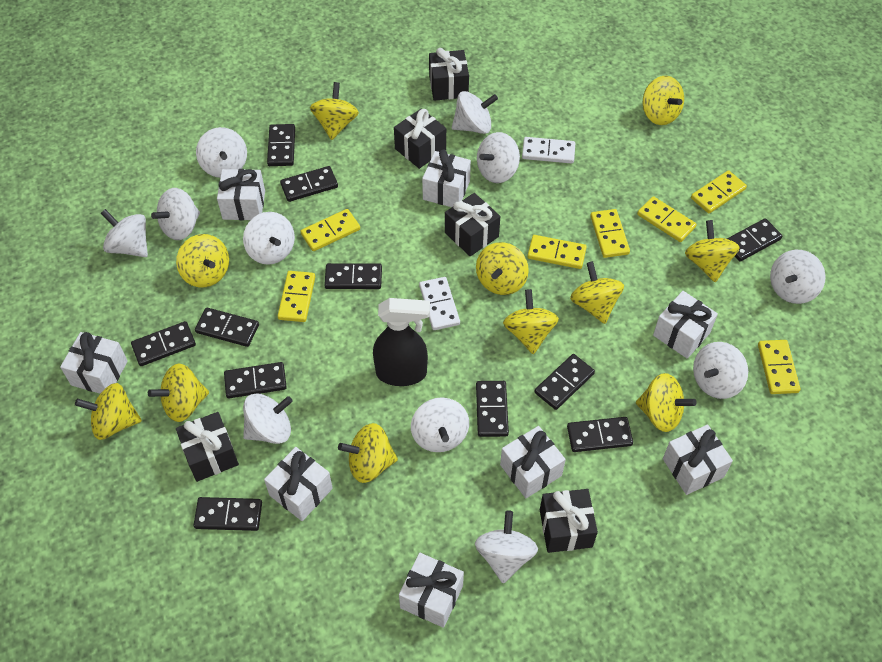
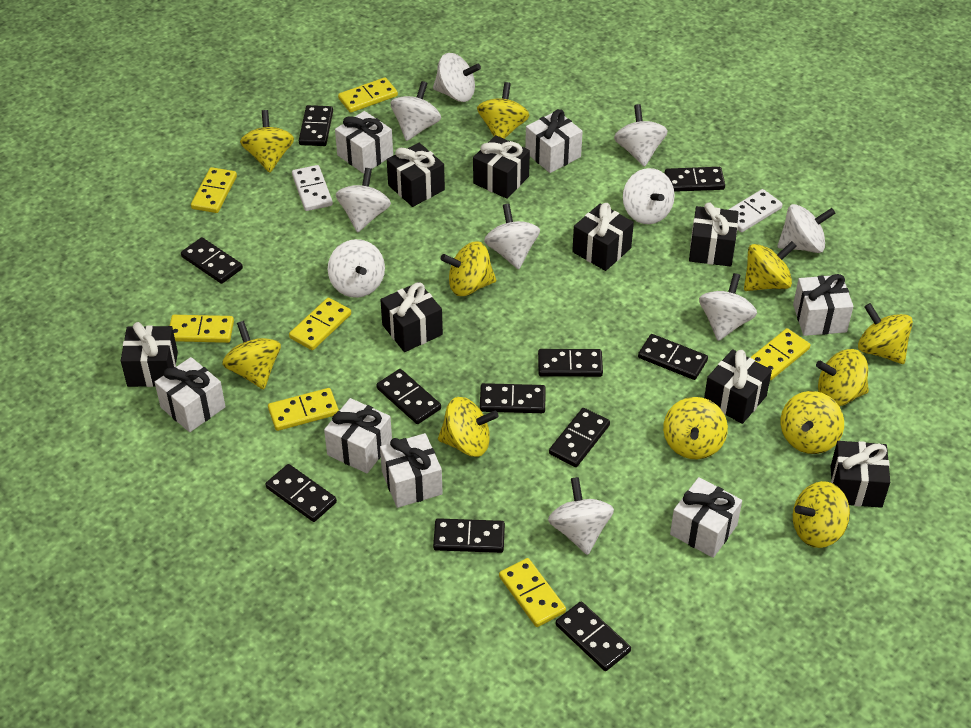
black gift: 5 -> 8
black spray bottle: 1 -> 0
white gift: 8 -> 7
white spinning top: 11 -> 10

